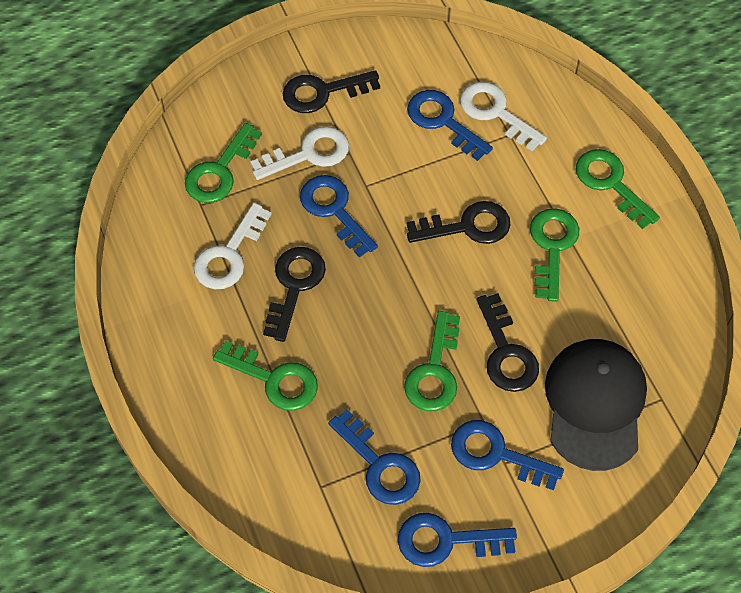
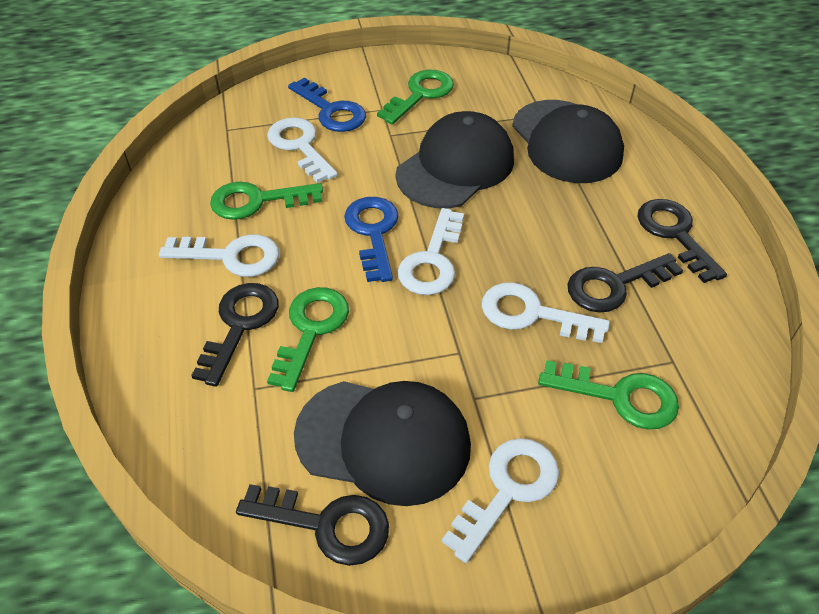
black cap: 1 -> 3
blue key: 5 -> 2
green key: 5 -> 4
white key: 3 -> 5

